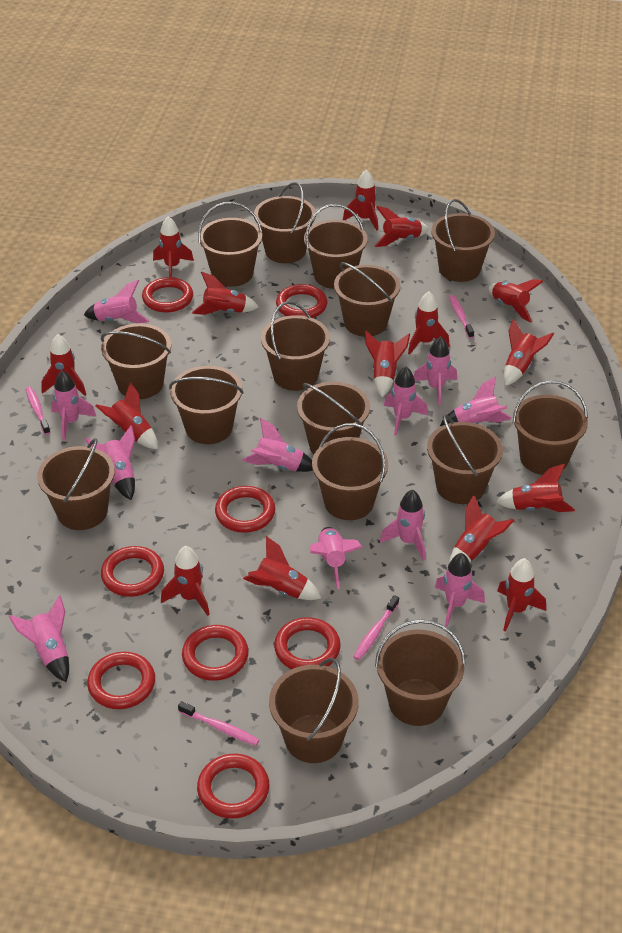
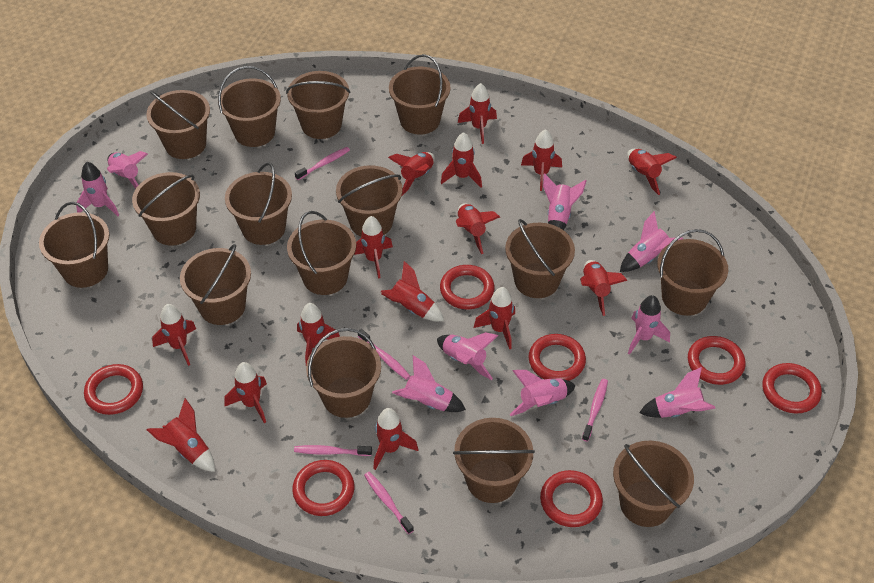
pink rocket: 11 -> 9
pink toothbrush: 4 -> 5
red ring: 8 -> 7

